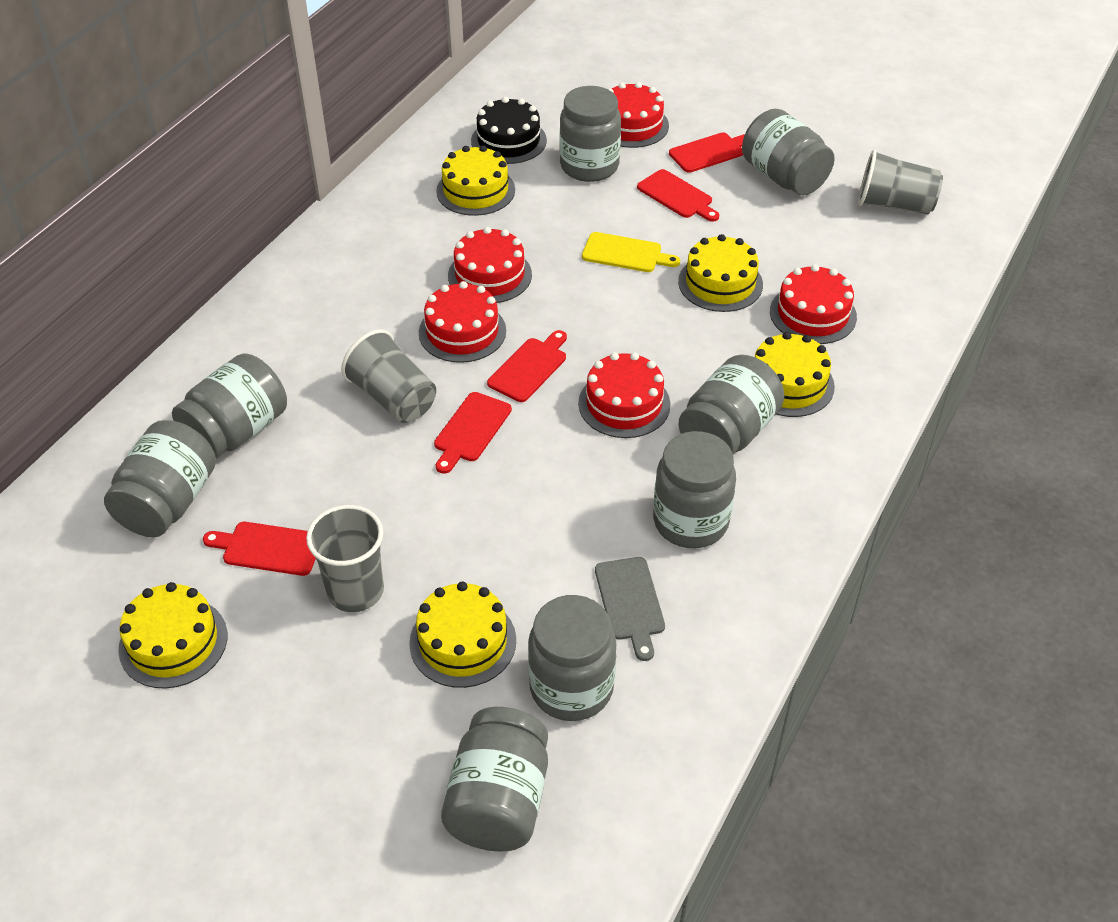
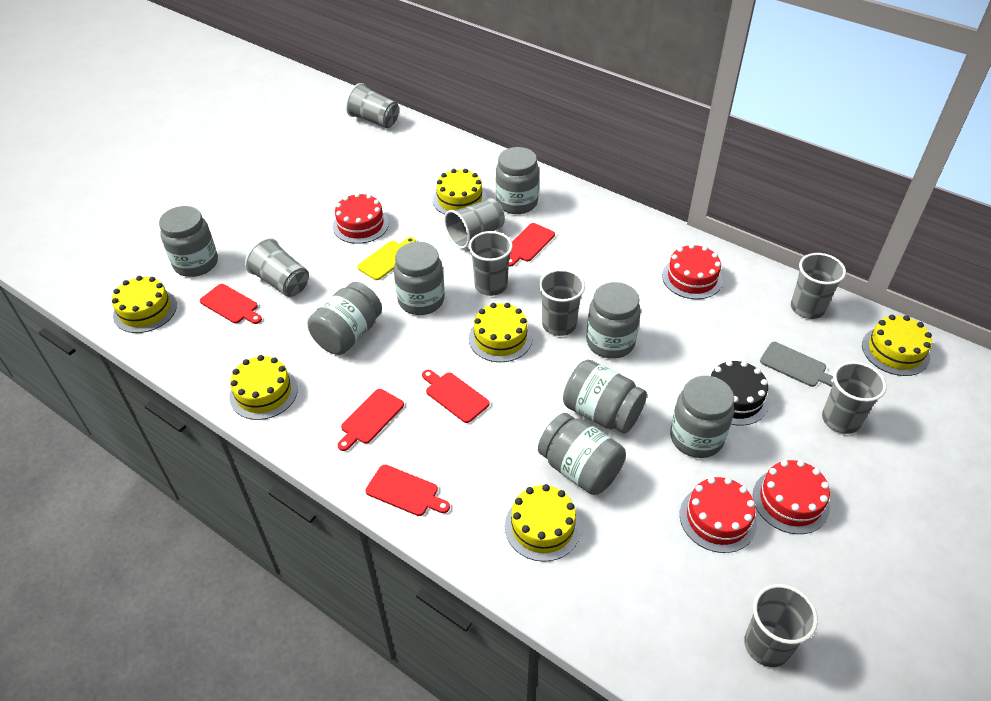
grey cup: 3 -> 8
red cake: 5 -> 4
yellow cake: 5 -> 6

